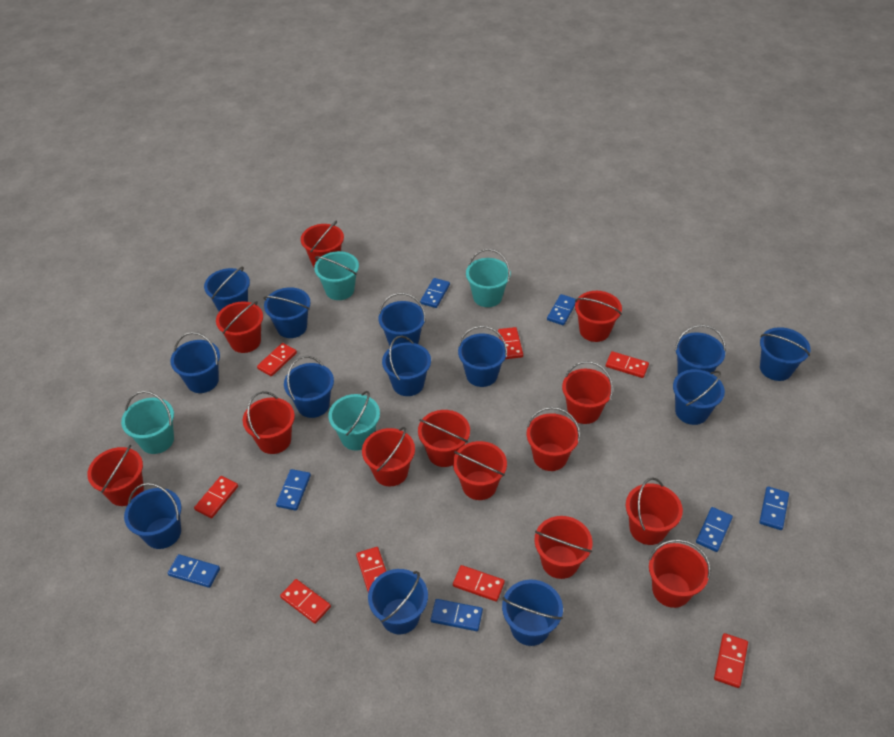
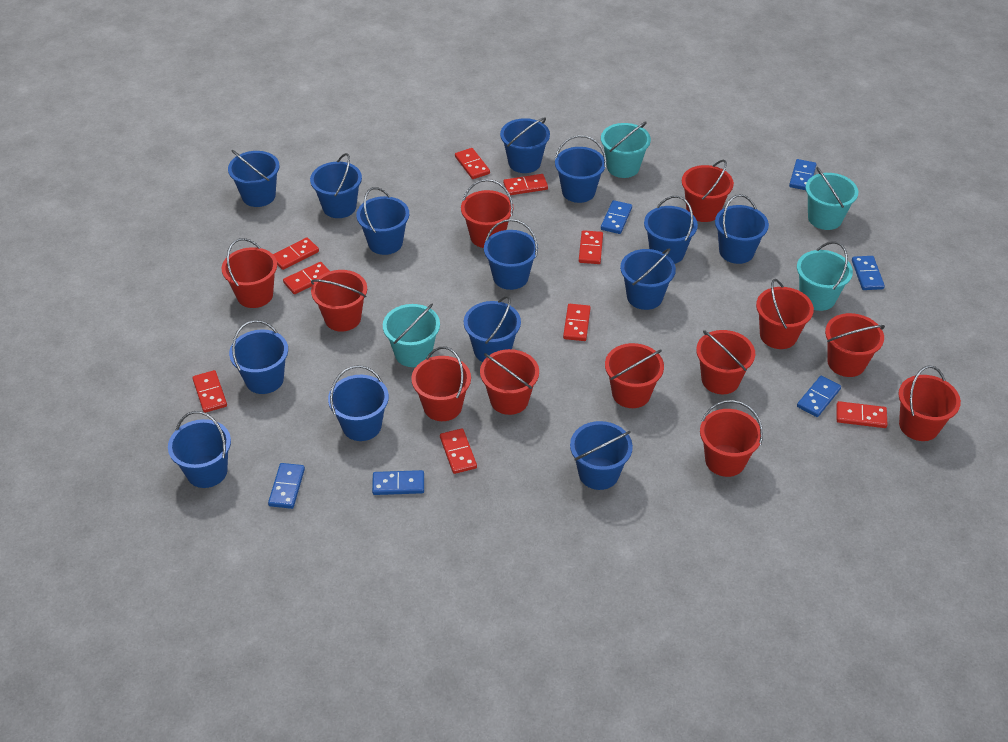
blue bucket: 13 -> 14
blue domino: 7 -> 6
red bucket: 13 -> 12
red domino: 8 -> 9

